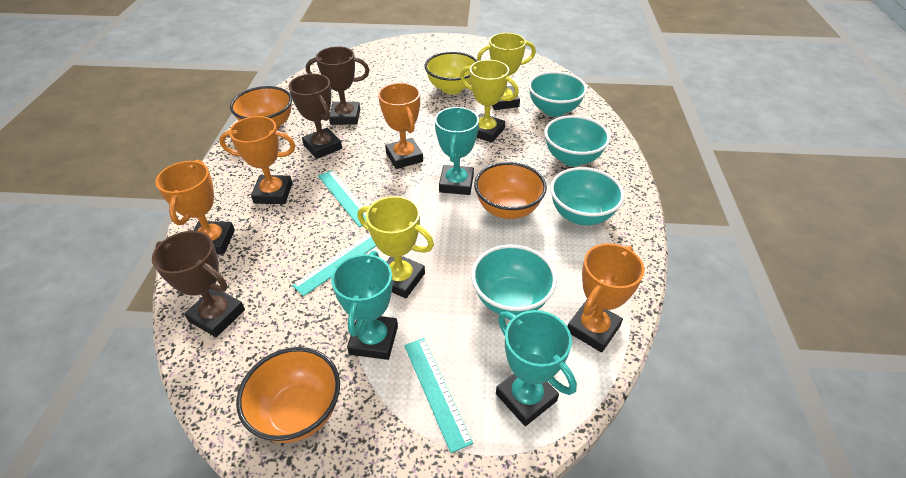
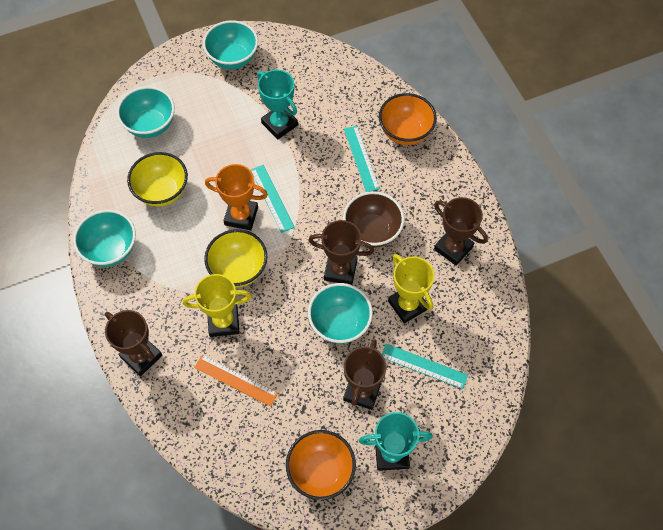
brown bowl: 0 -> 1
brown trophy: 3 -> 4
orange bowl: 3 -> 2
orange ruler: 0 -> 1
orange trophy: 4 -> 1
turquoise trophy: 3 -> 2
yellow bowl: 1 -> 2
yellow trophy: 3 -> 2

